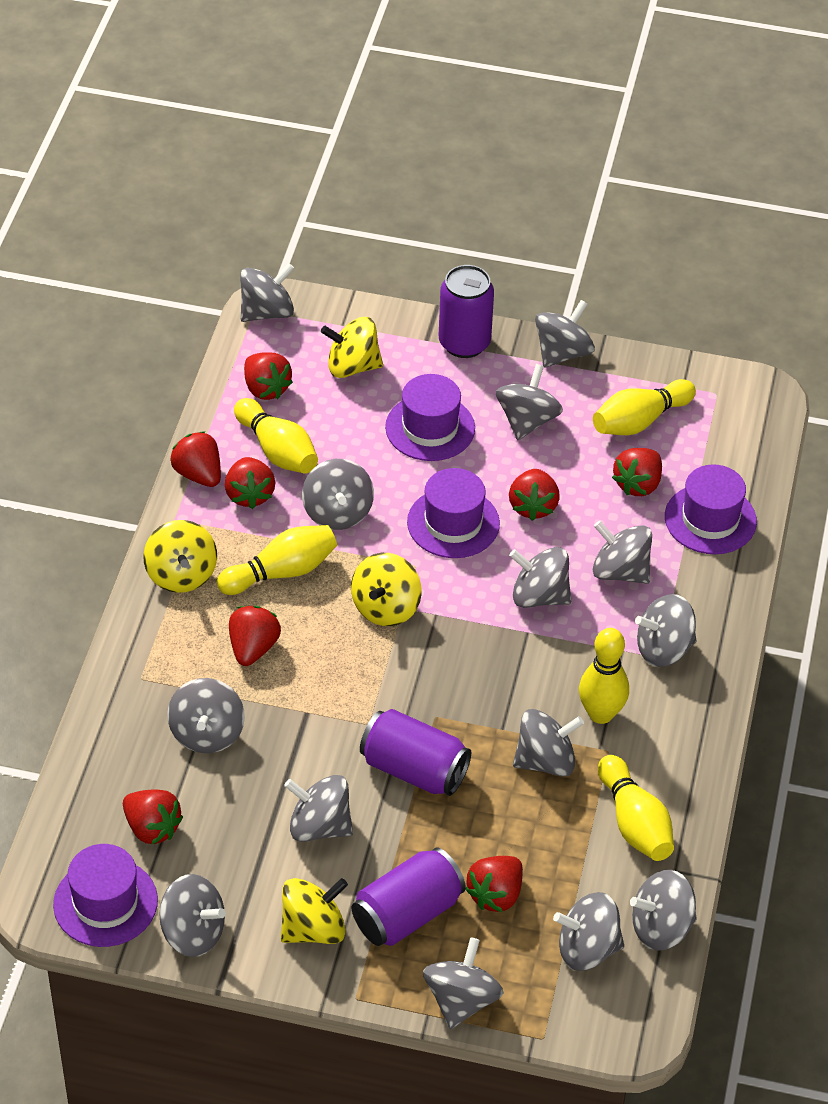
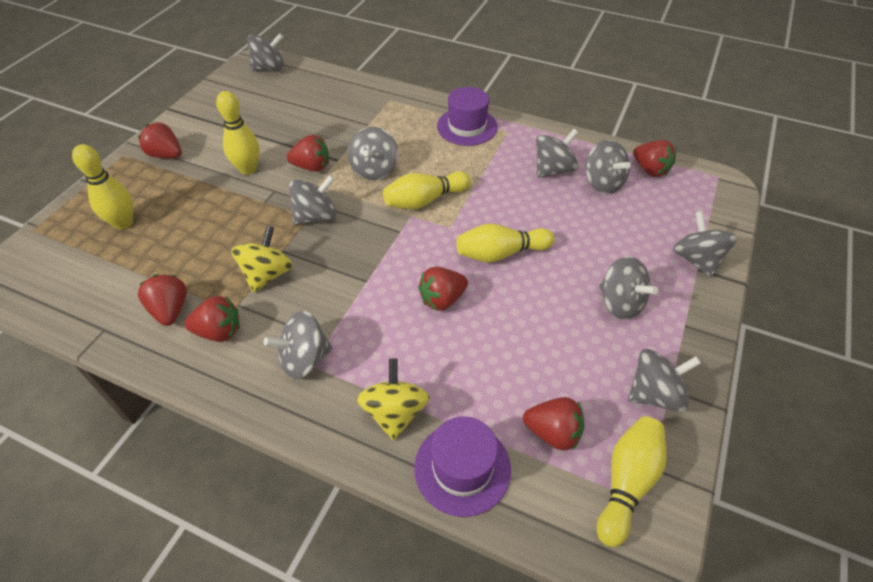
grey spinning top: 14 -> 9
purple can: 3 -> 0
purple hat: 4 -> 2
red strawberry: 8 -> 7
yellow spinning top: 4 -> 2

